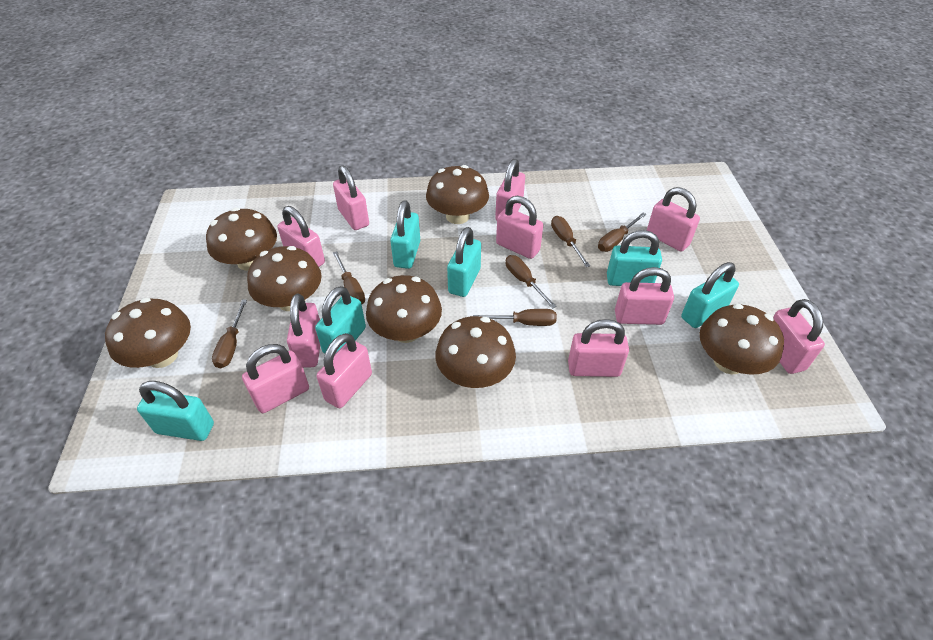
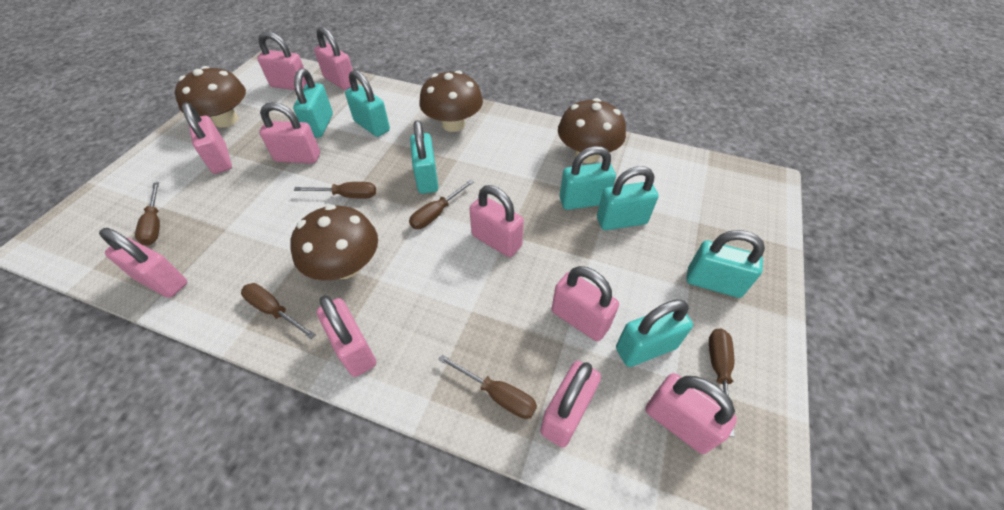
brown mushroom: 7 -> 4
pink padlock: 11 -> 10
turquoise padlock: 6 -> 7

